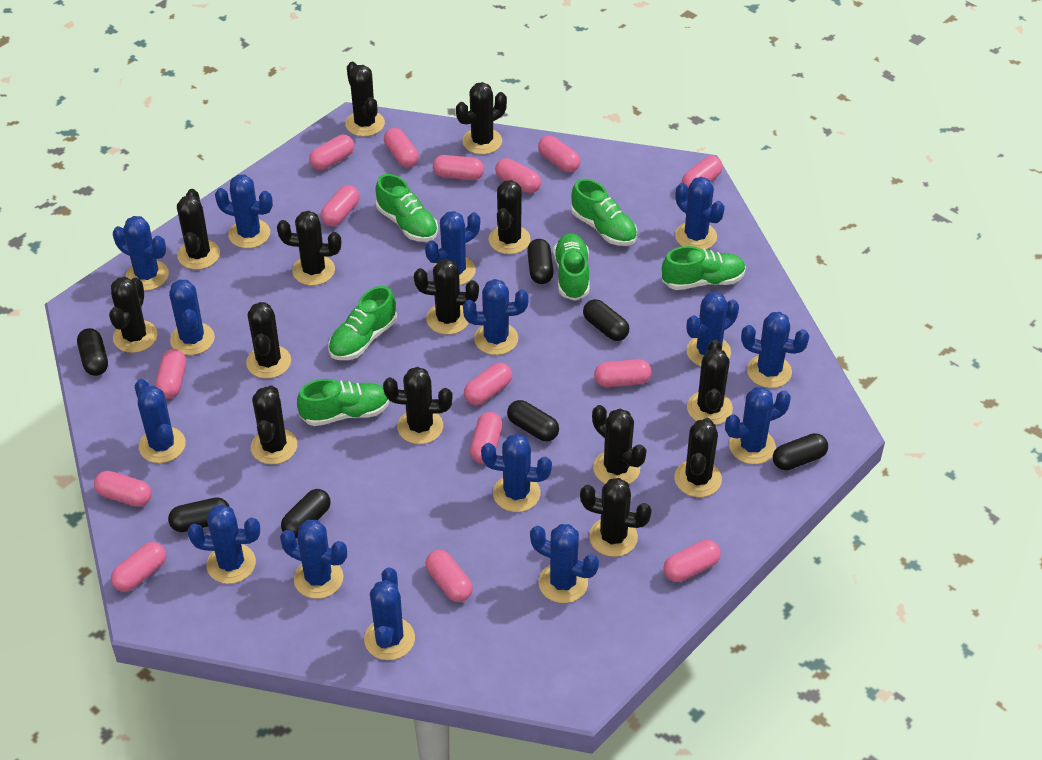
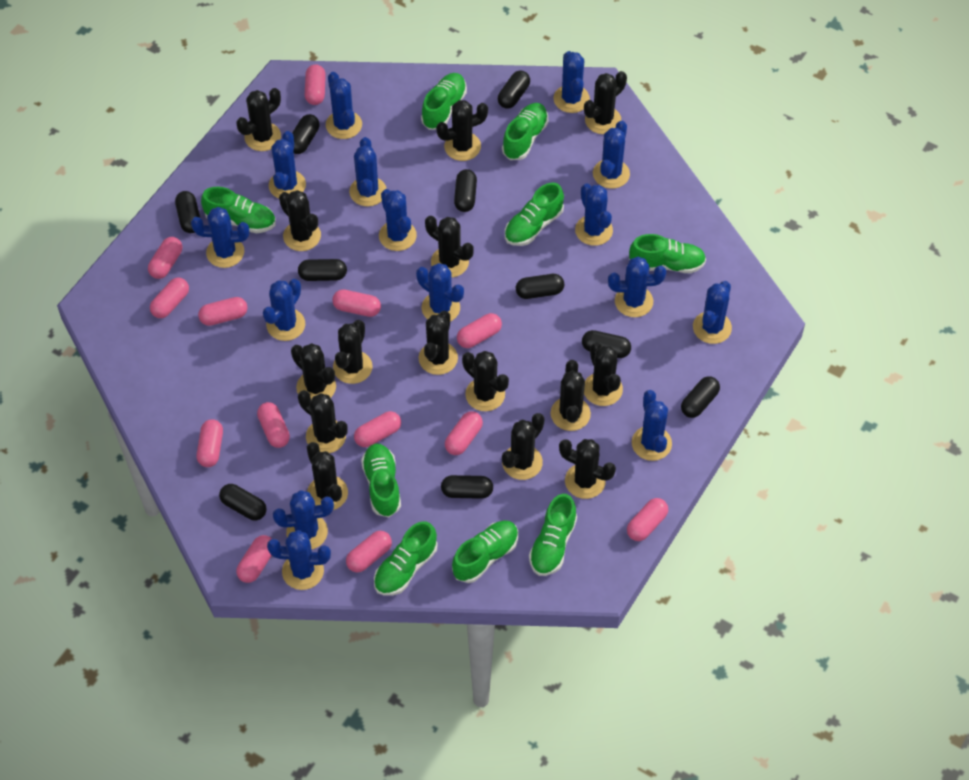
black cactus: 14 -> 15
black capsule: 7 -> 10
green shoe: 6 -> 9
pink capsule: 15 -> 13

